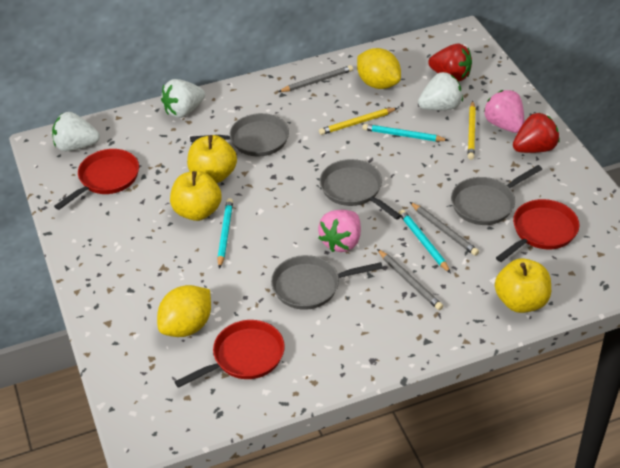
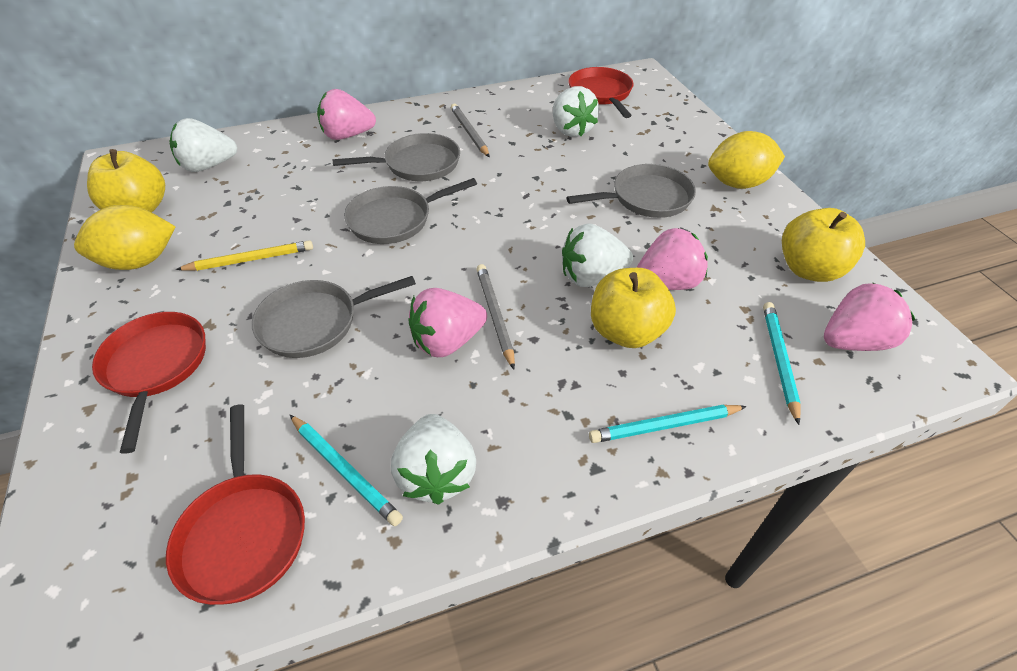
grey pencil: 3 -> 2
pink strawberry: 2 -> 4
red strawberry: 2 -> 0
white strawberry: 3 -> 4
yellow pencil: 2 -> 1

